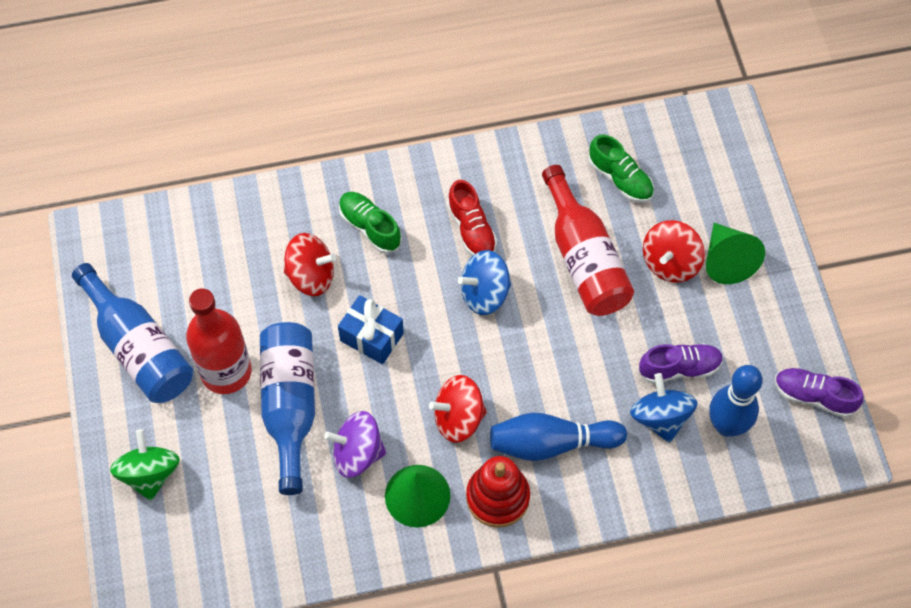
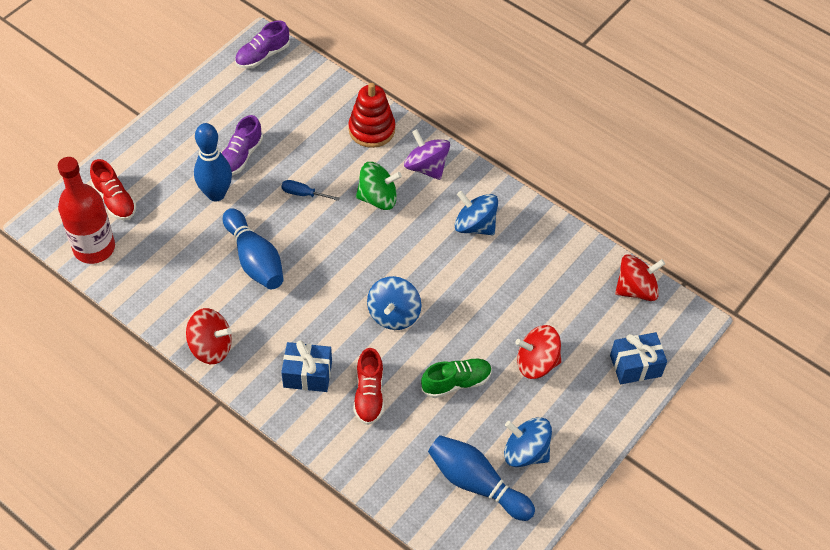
blue bottle: 2 -> 0
blue bowling pin: 2 -> 3
blue gift: 1 -> 2
blue screwdriver: 0 -> 1
blue spinning top: 2 -> 3
green cone: 2 -> 0
green shoe: 2 -> 1
red bottle: 2 -> 1
red shoe: 1 -> 2

